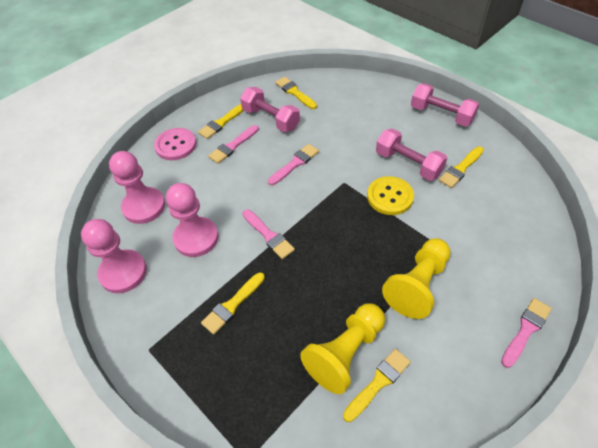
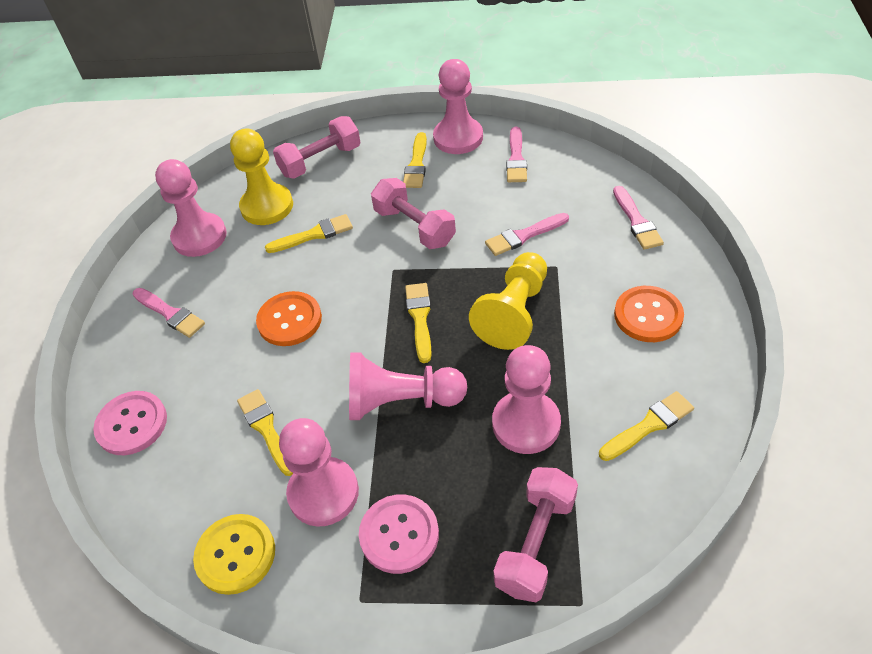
orange button: 0 -> 2
pink button: 1 -> 2
pink pawn: 3 -> 5

